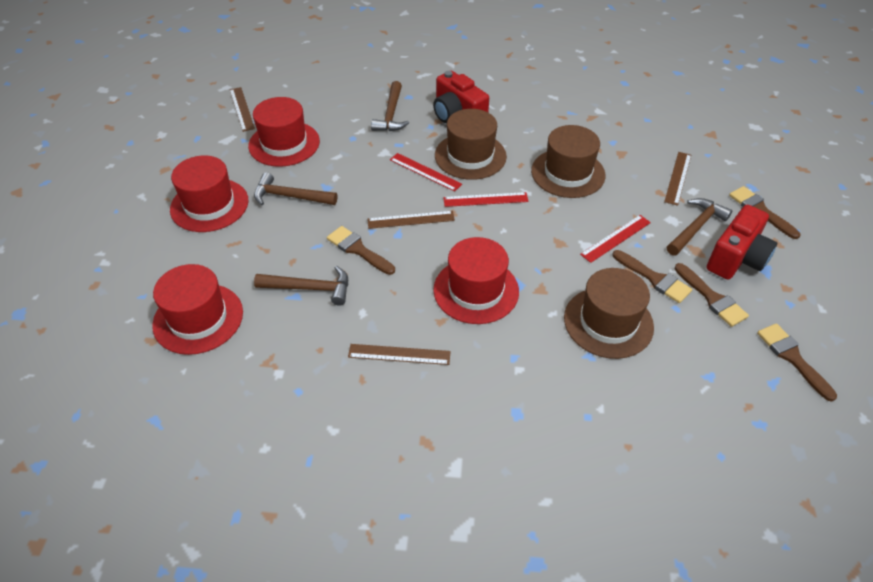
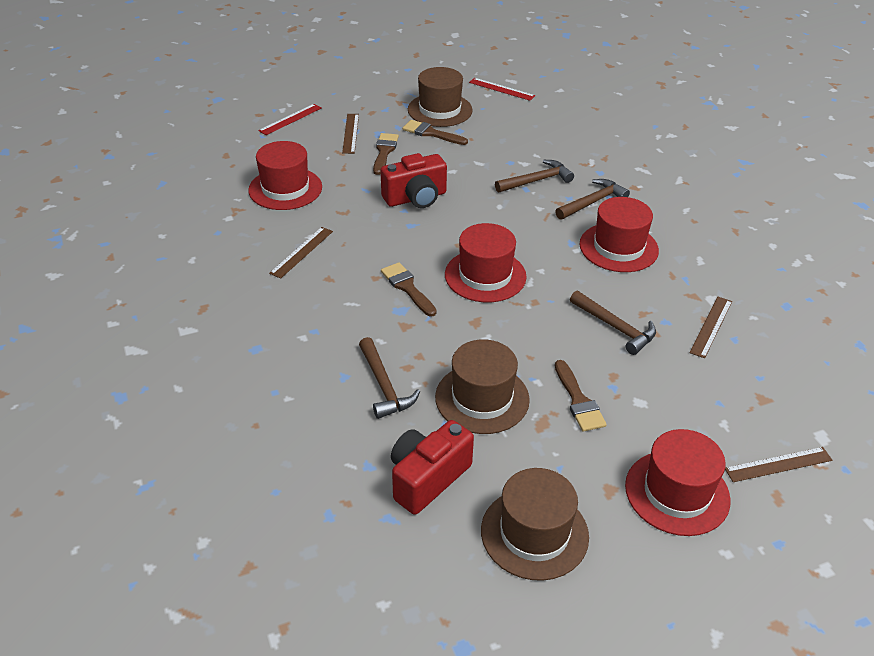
brown brush: 5 -> 4
red ruler: 3 -> 2

